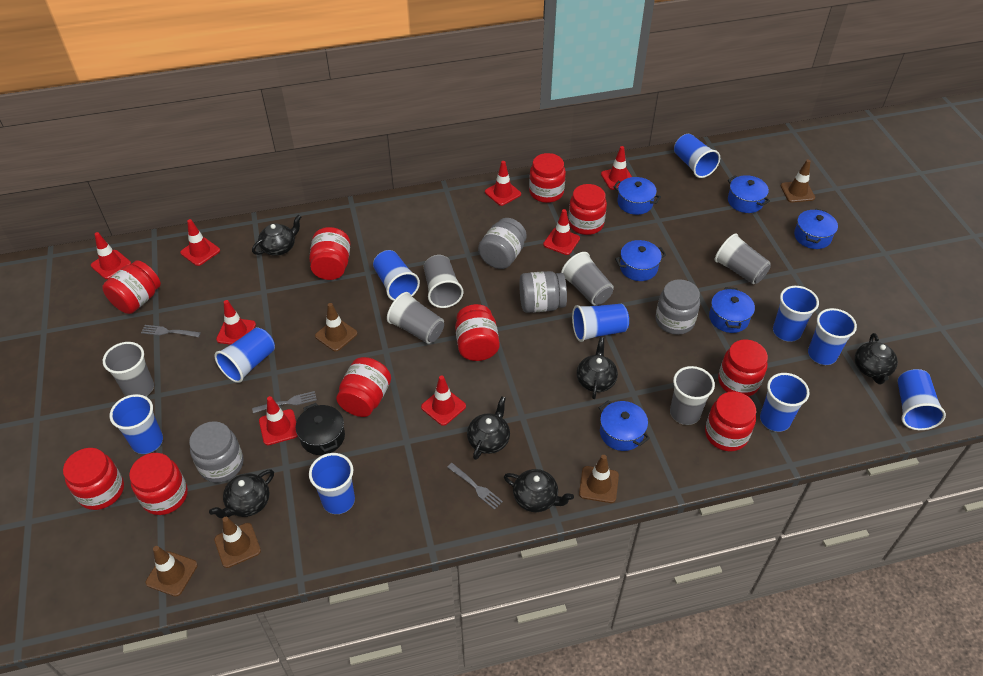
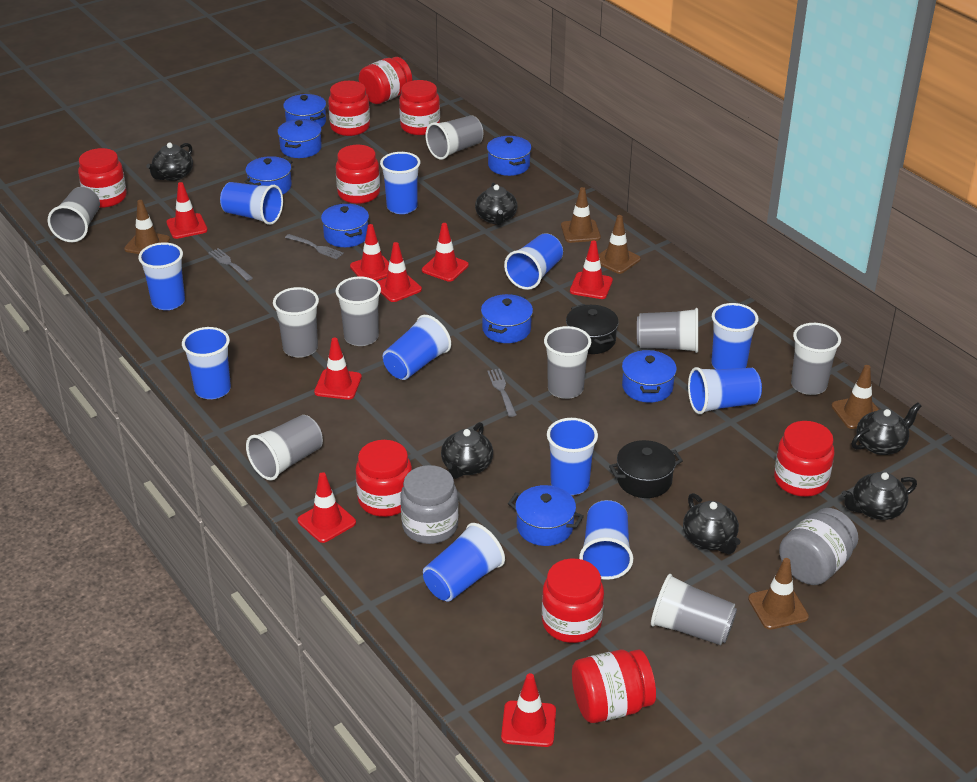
black pot: 1 -> 2
blue cup: 10 -> 11
blue pot: 6 -> 8
grey cup: 6 -> 9
grey jar: 4 -> 2
red jar: 10 -> 9

